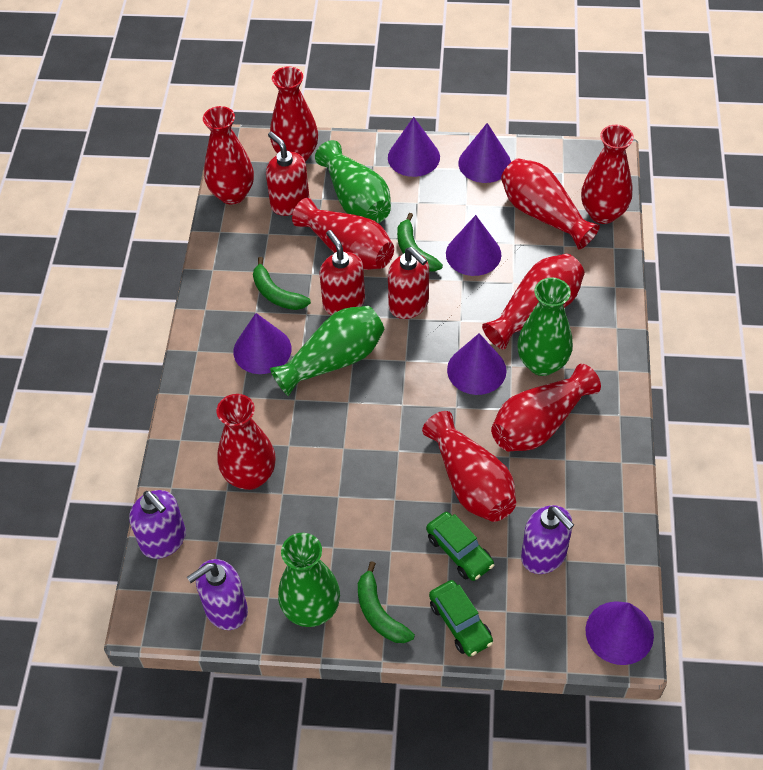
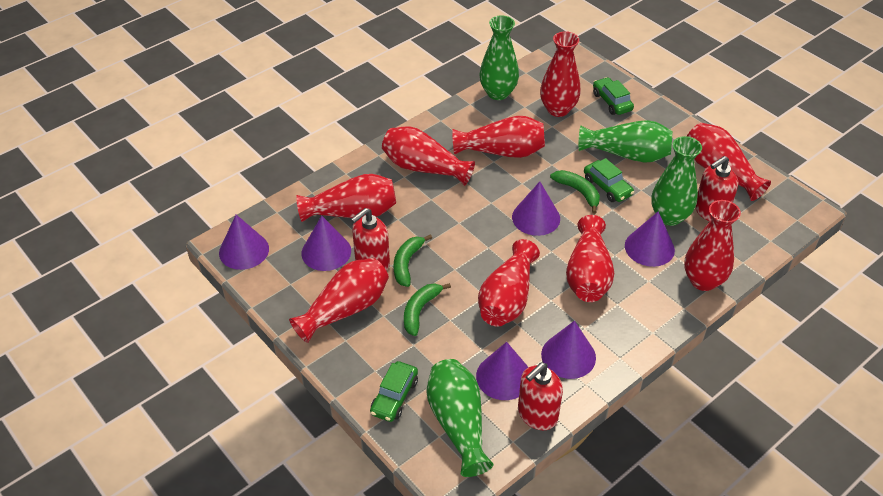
green car: 2 -> 3
purple soap dispenser: 3 -> 0

